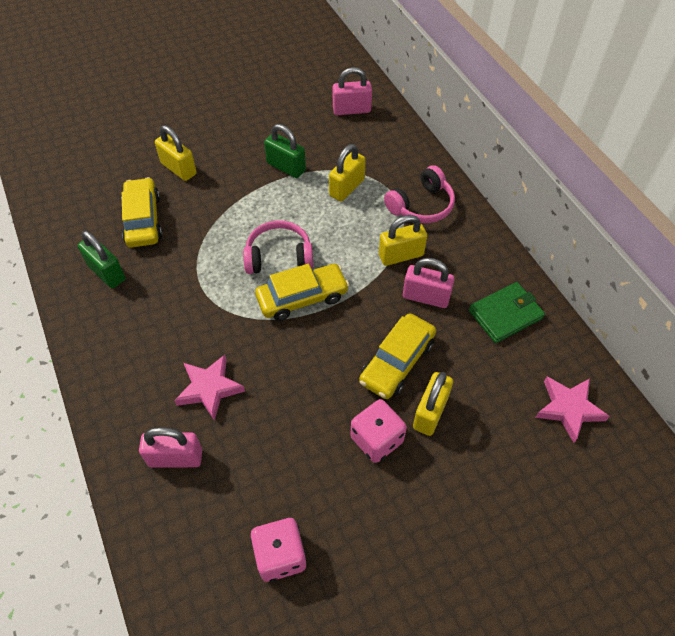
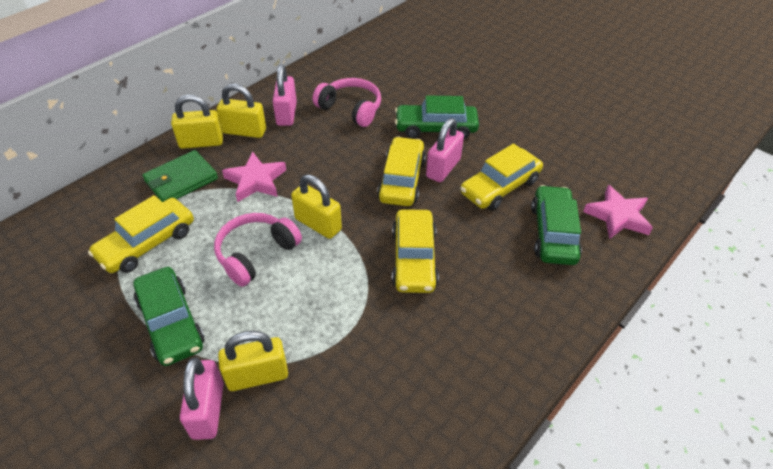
green car: 0 -> 3
green padlock: 2 -> 0
pink dice: 2 -> 0
yellow car: 3 -> 4

